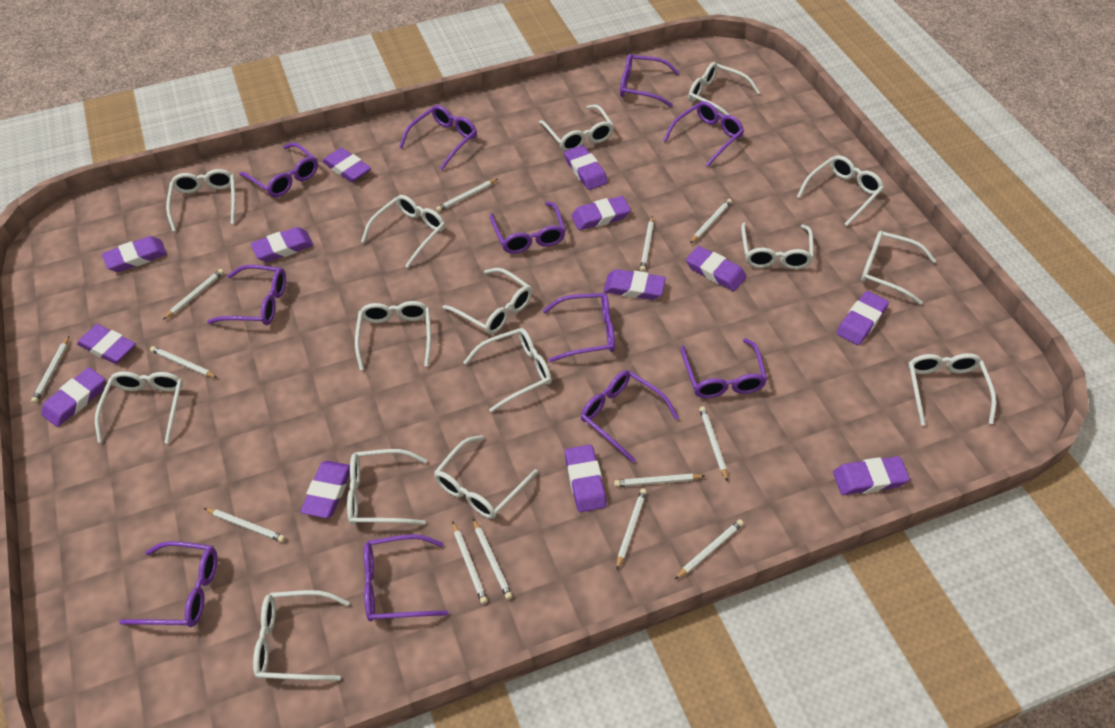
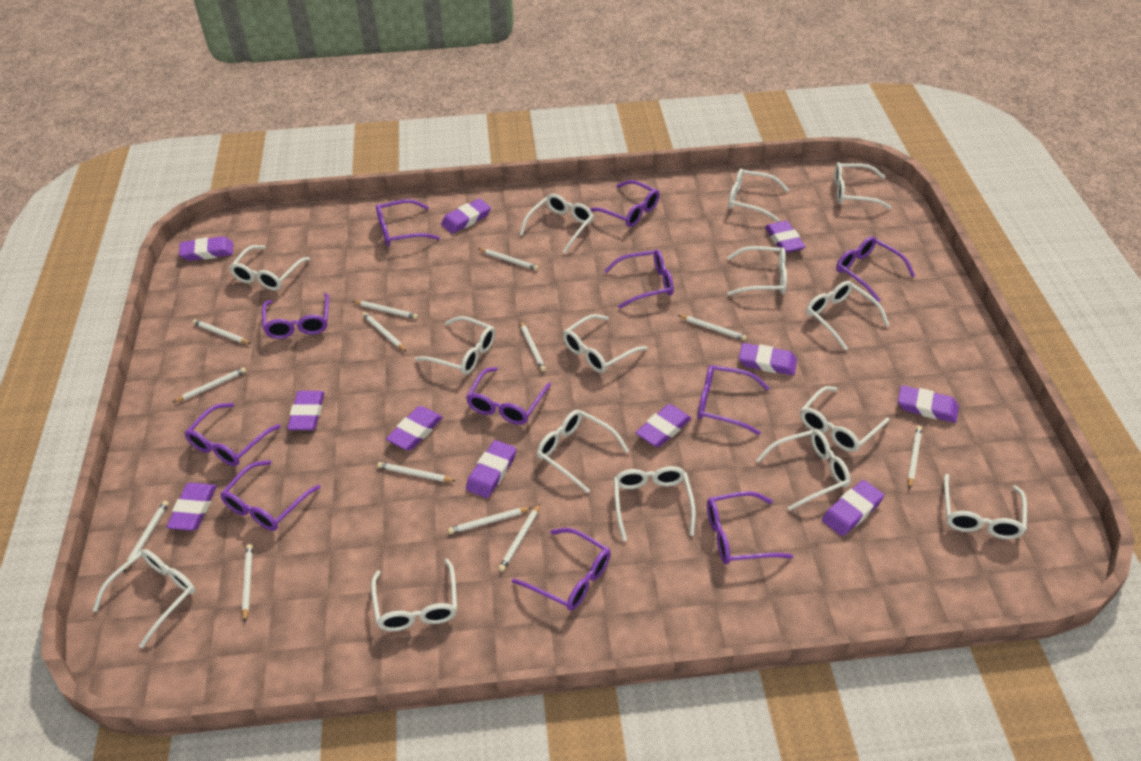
purple eraser: 13 -> 11

